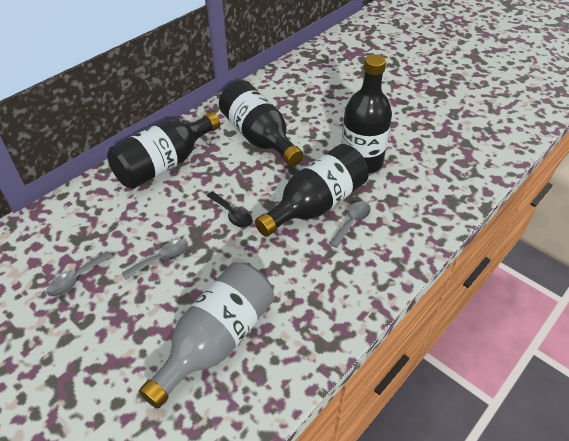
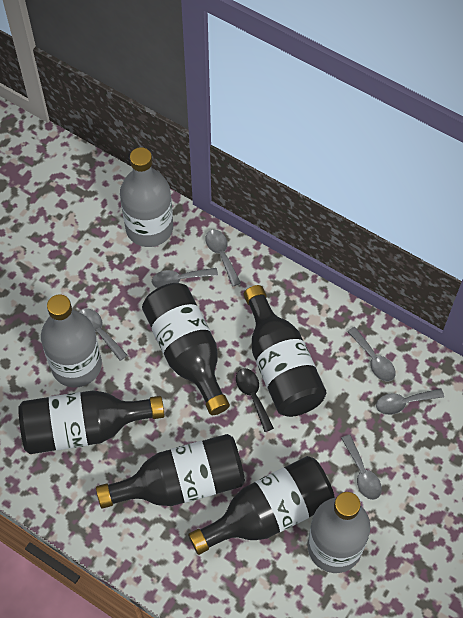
black bottle: 4 -> 5
grey bottle: 1 -> 3
grey spoon: 3 -> 6

